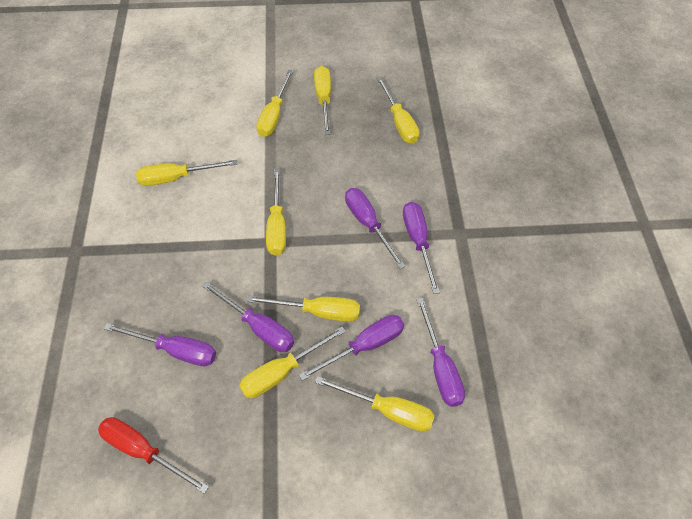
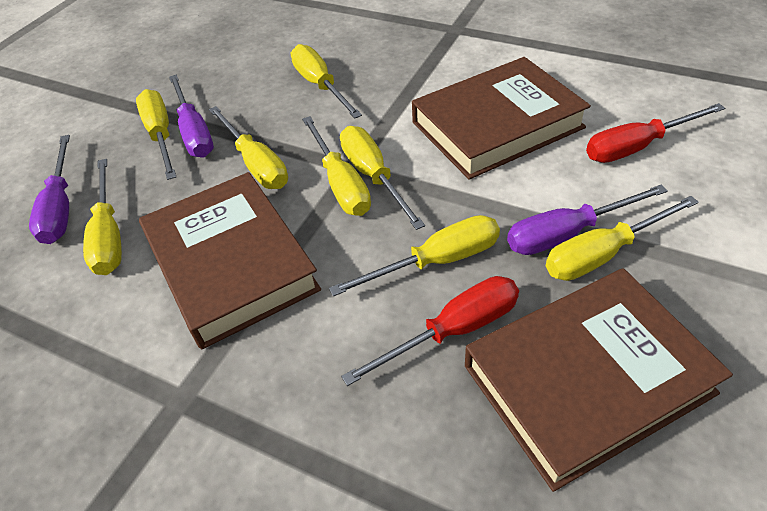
brown book: 0 -> 3
purple screwdriver: 6 -> 3
red screwdriver: 1 -> 2

